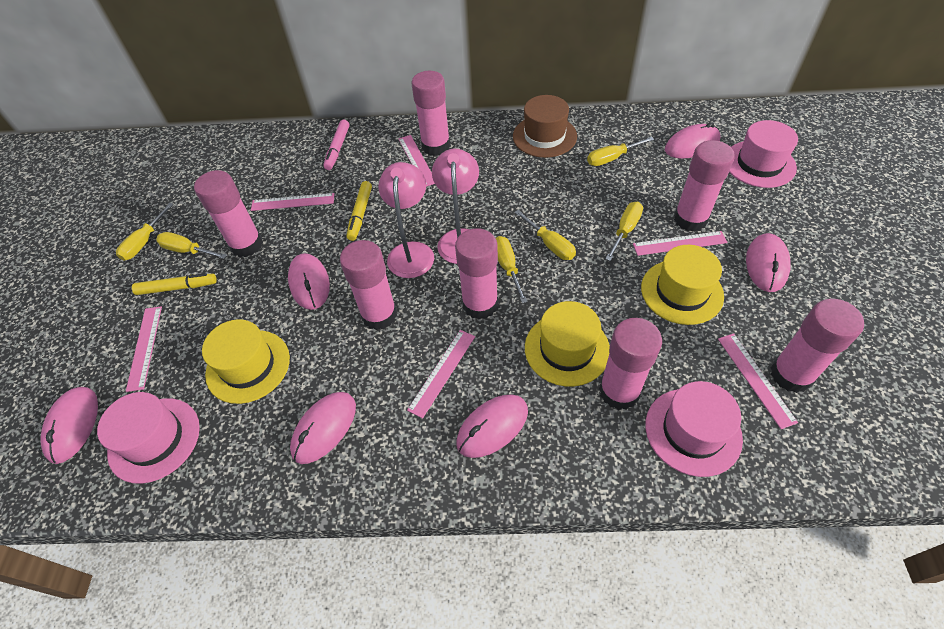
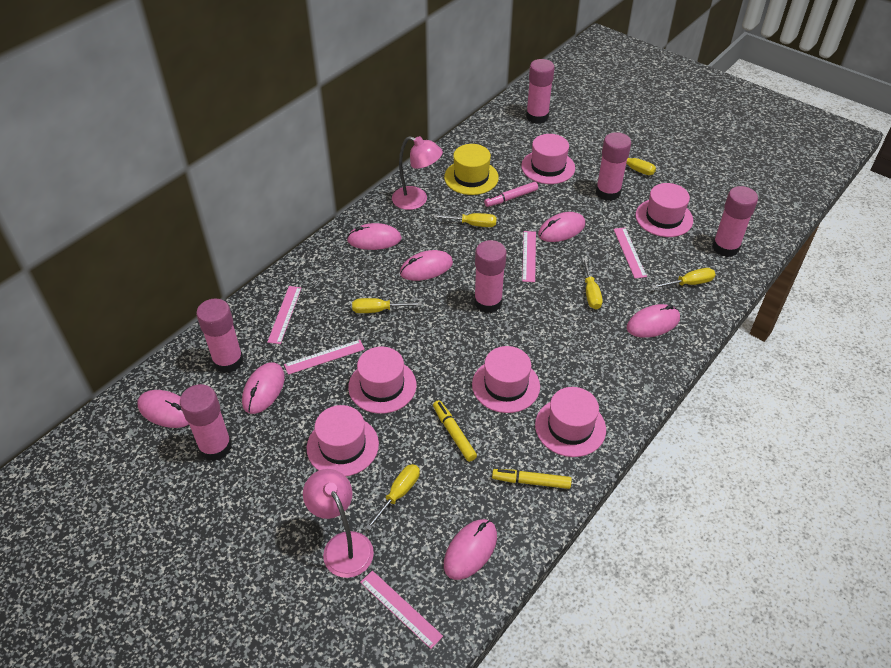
brown hat: 1 -> 0
pink glue stick: 7 -> 6
pink hat: 3 -> 6
pink mouse: 6 -> 7
pink ruler: 6 -> 5
yellow hat: 3 -> 1

